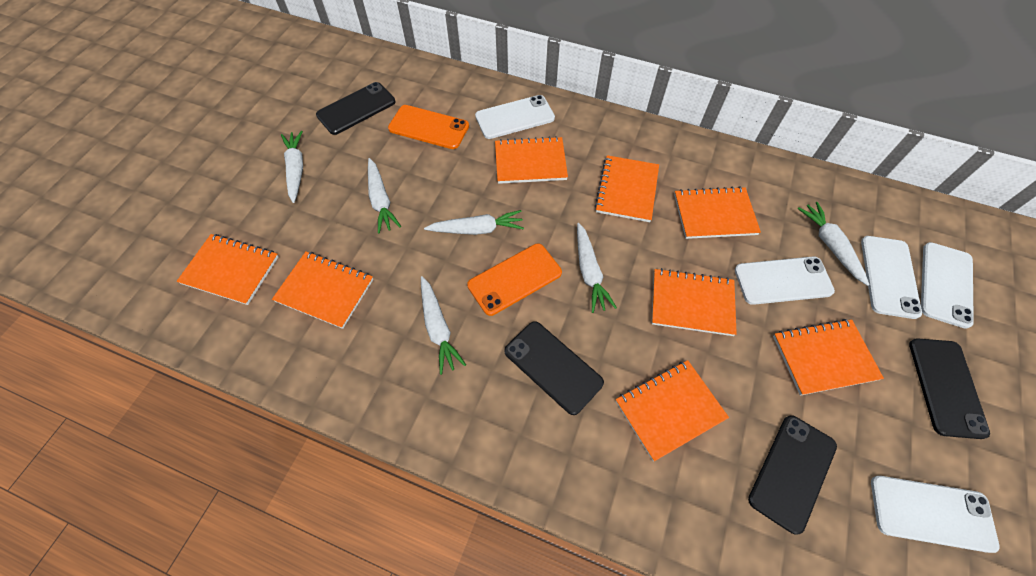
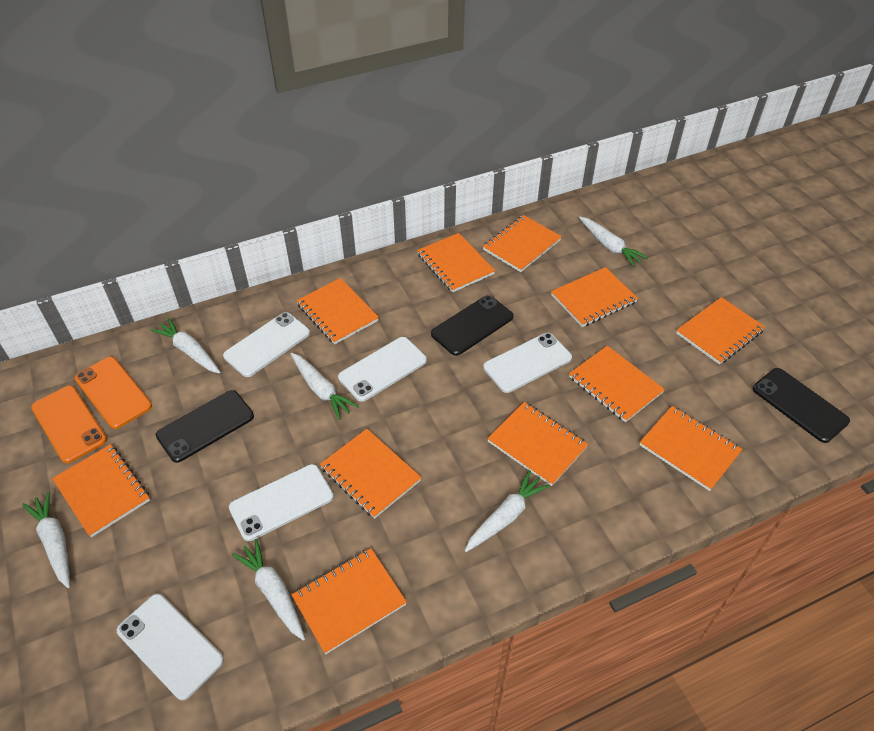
black phone: 4 -> 3
orange notebook: 8 -> 11

